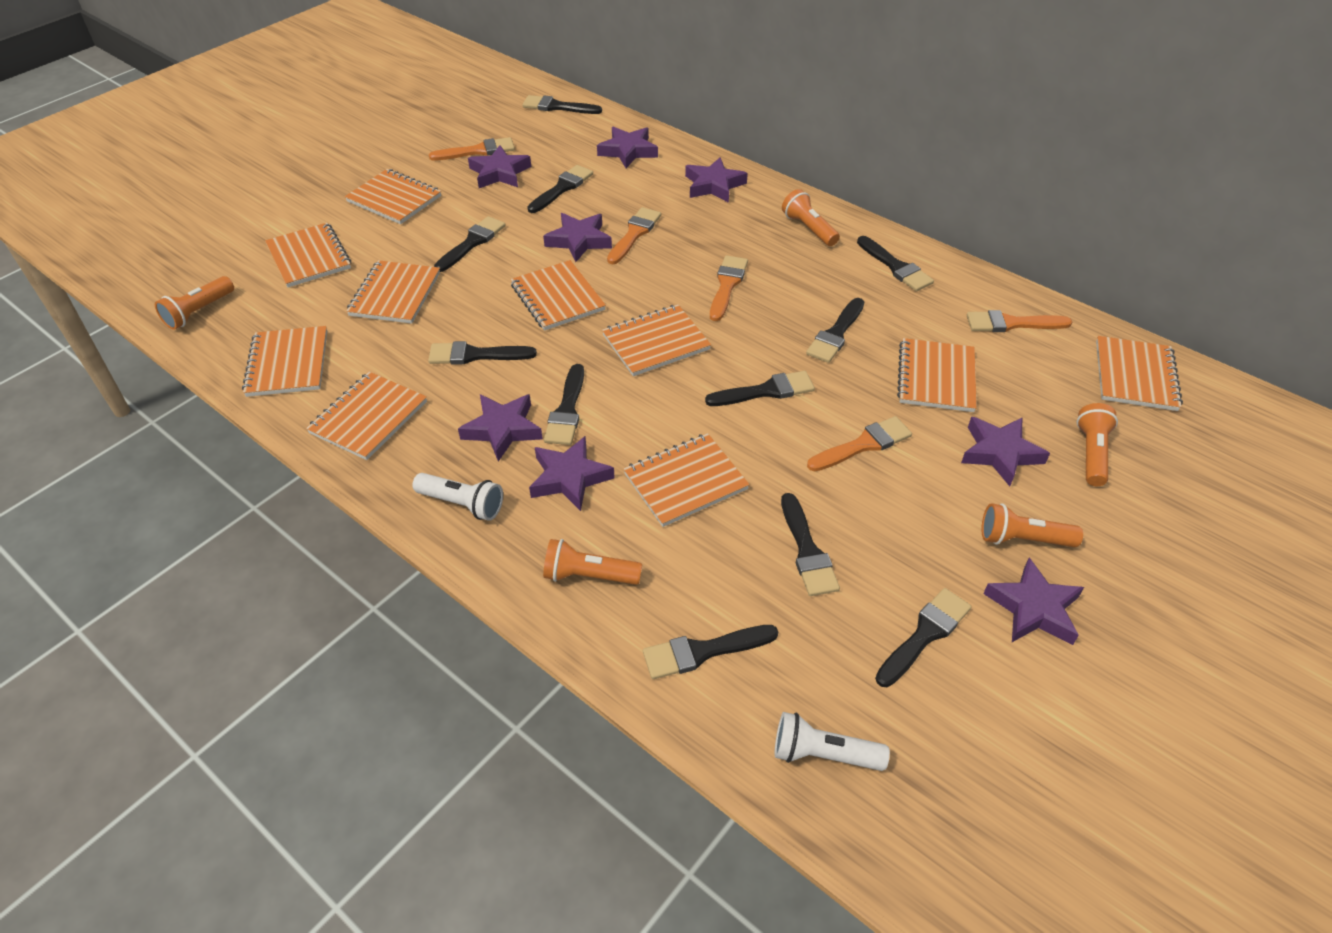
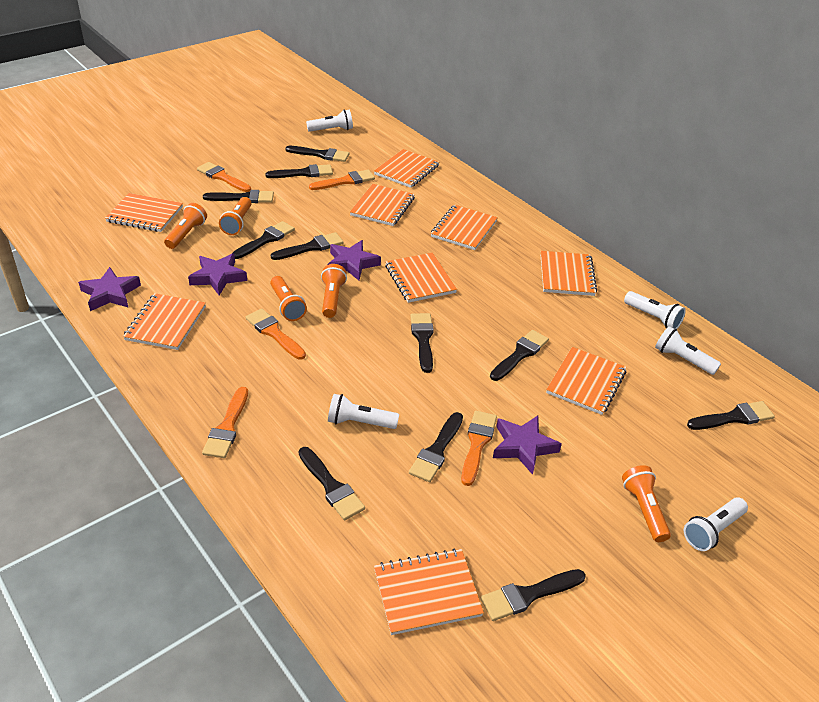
orange notebook: 10 -> 9
purple star: 8 -> 4
white flashlight: 2 -> 5

